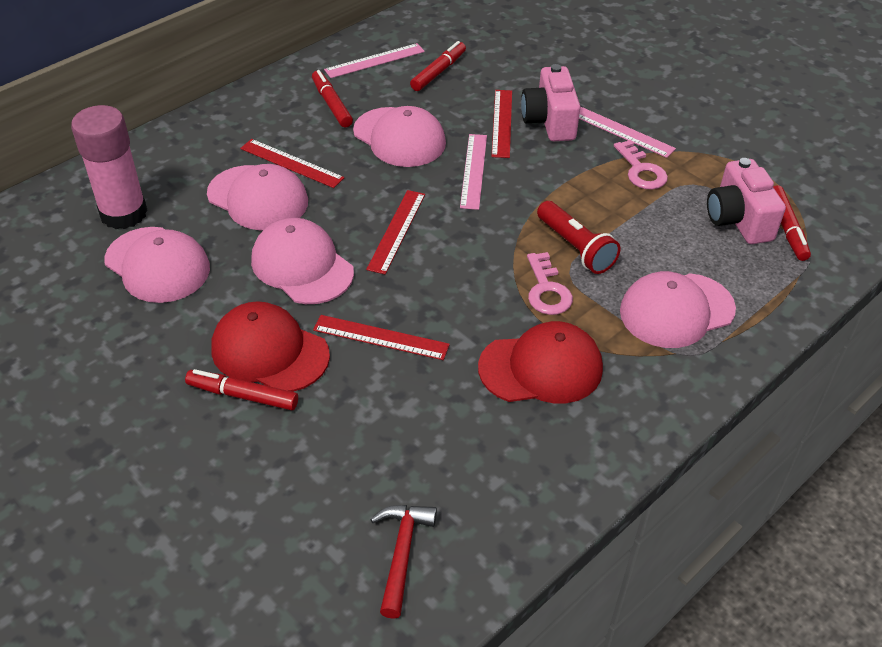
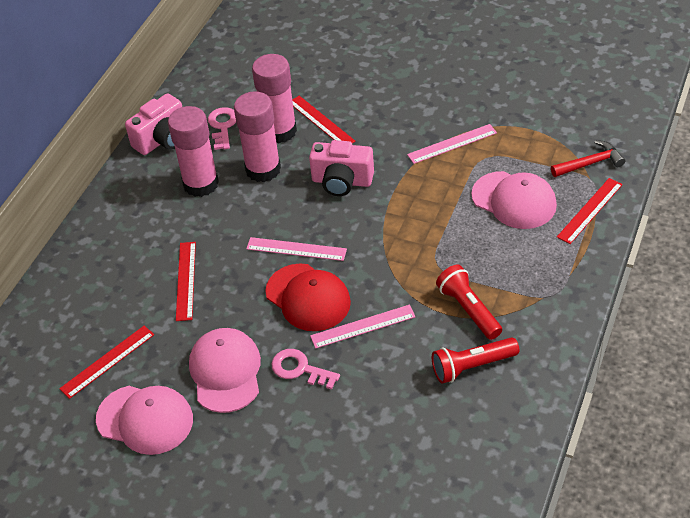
pink cap: 5 -> 3
pink glue stick: 1 -> 3
red cap: 2 -> 1
red flashlight: 1 -> 2
red marker: 4 -> 0

